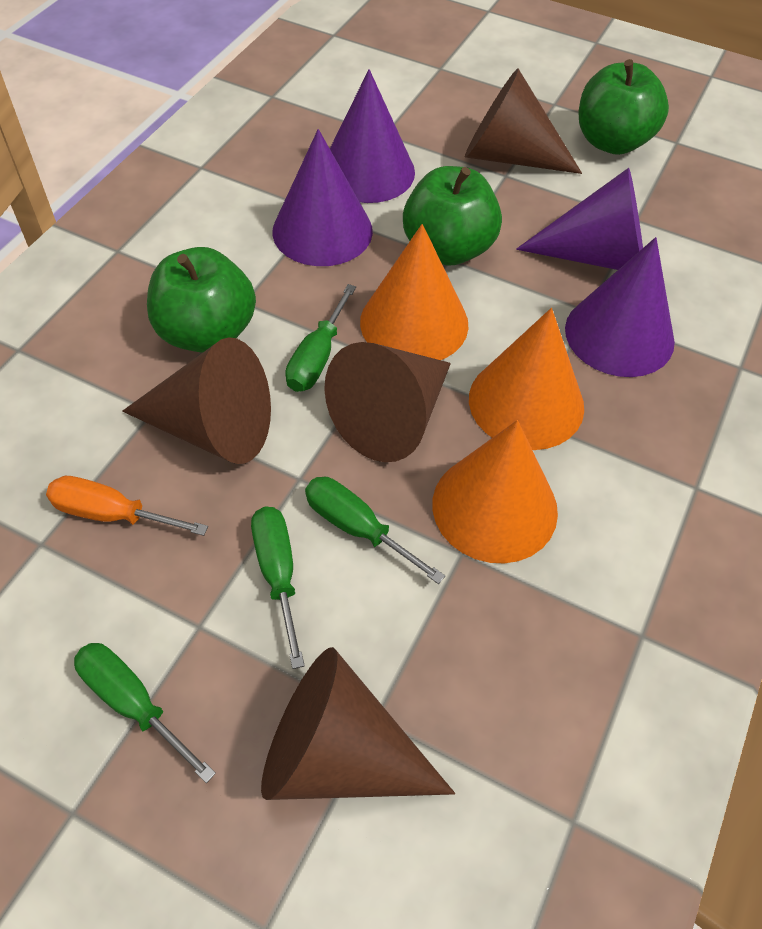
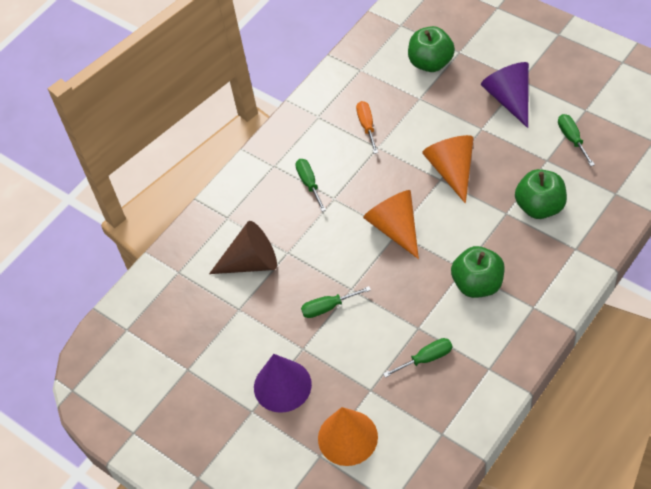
brown cone: 4 -> 1
purple cone: 4 -> 2

